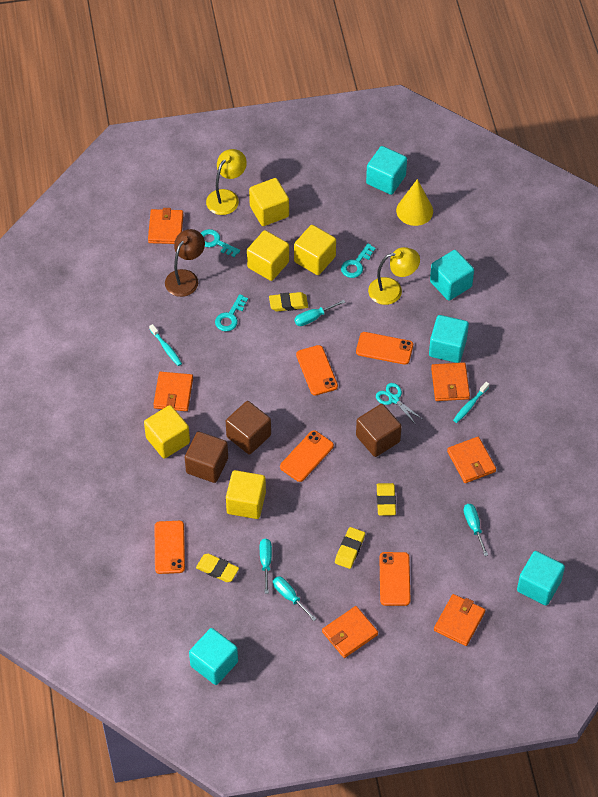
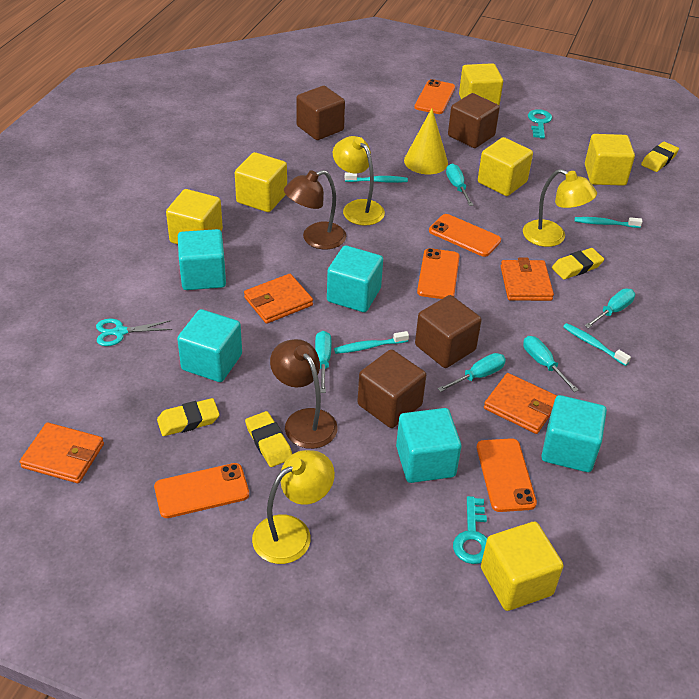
brown cube: 3 -> 4
brown lamp: 1 -> 2
orange wallet: 6 -> 4
turquoise key: 3 -> 2
turquoise screwdriver: 4 -> 5
turquoise toothbrush: 2 -> 4
yellow cube: 5 -> 6
yellow lamp: 2 -> 3

